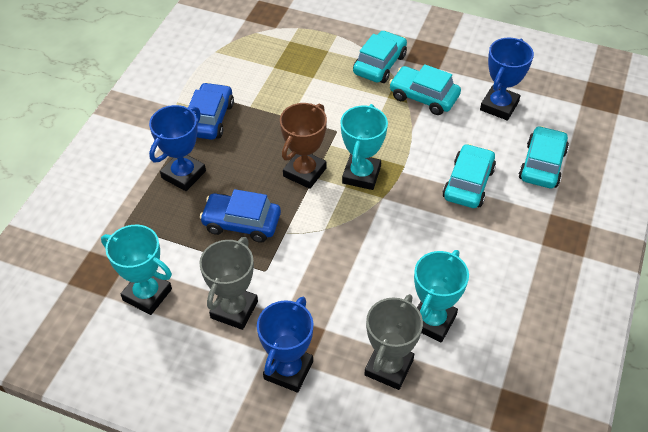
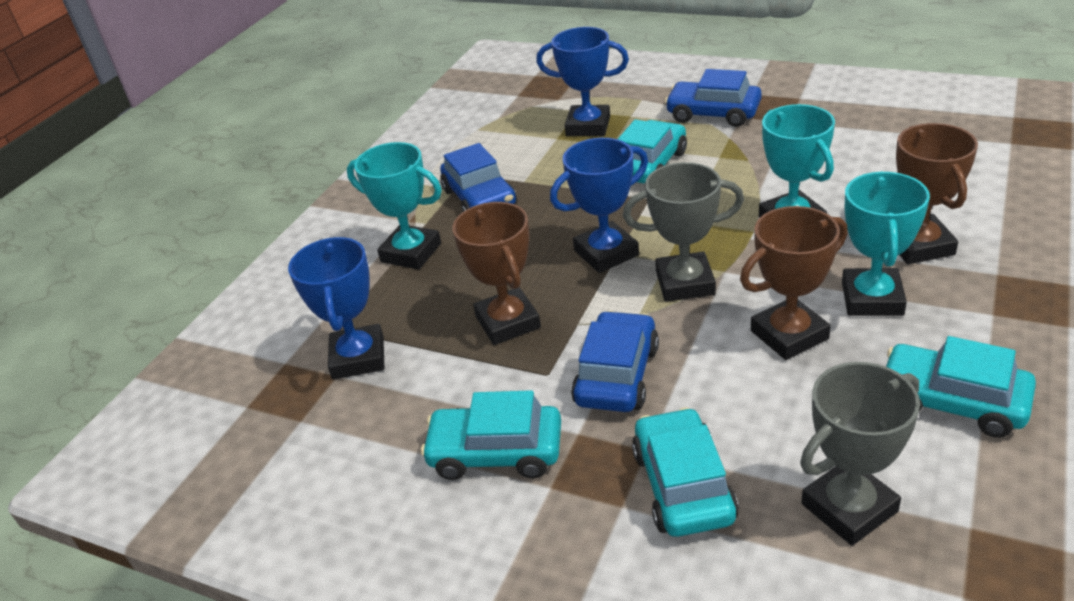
blue car: 2 -> 3
brown trophy: 1 -> 3

